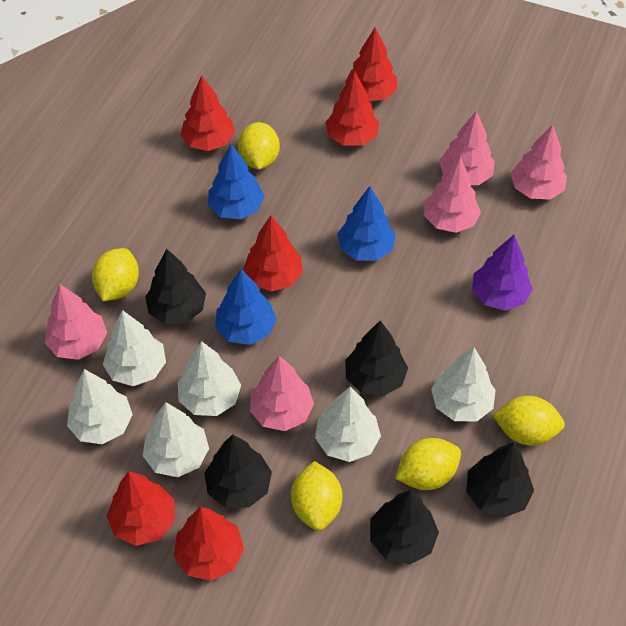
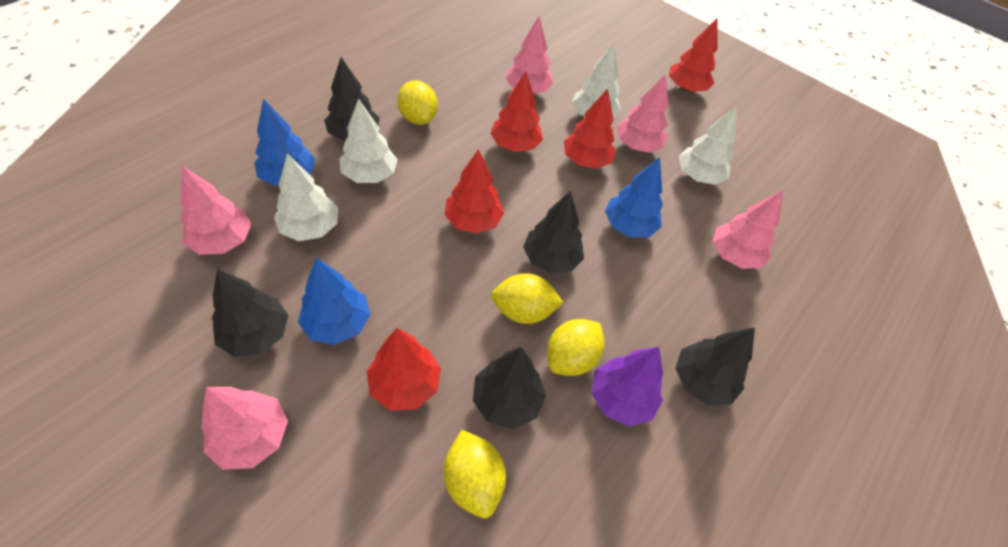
red tree: 6 -> 5
white tree: 6 -> 4
yellow lemon: 5 -> 4

